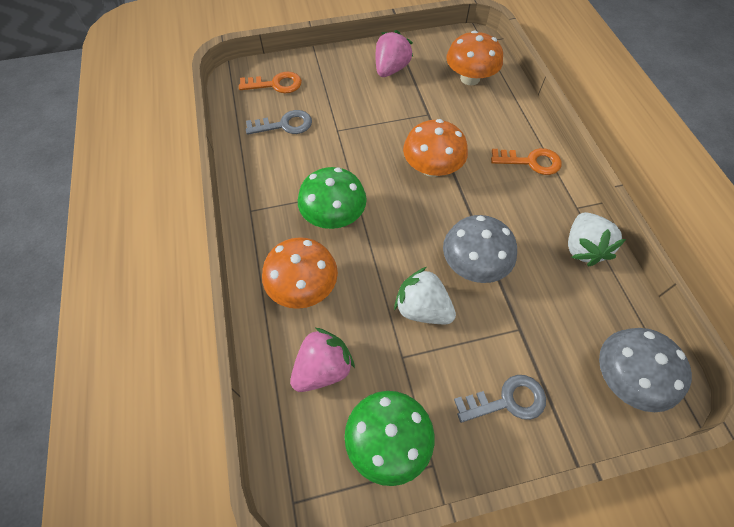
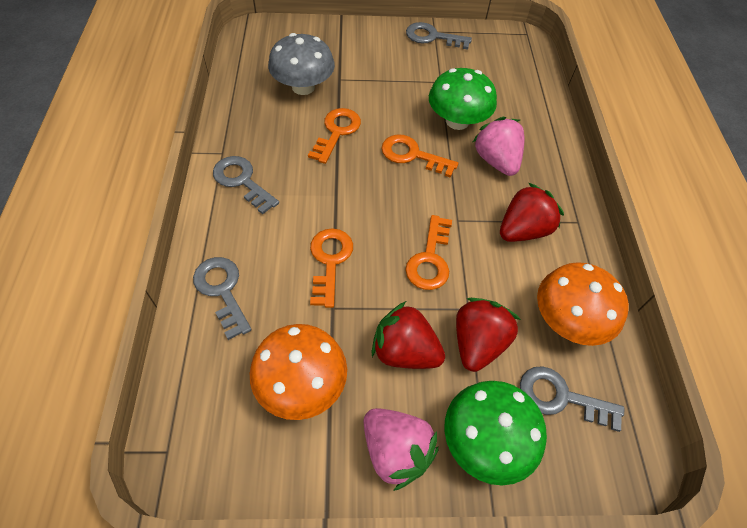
grey key: 2 -> 4
grey mushroom: 2 -> 1
orange key: 2 -> 4
orange mushroom: 3 -> 2
red strawberry: 0 -> 3
white strawberry: 2 -> 0

